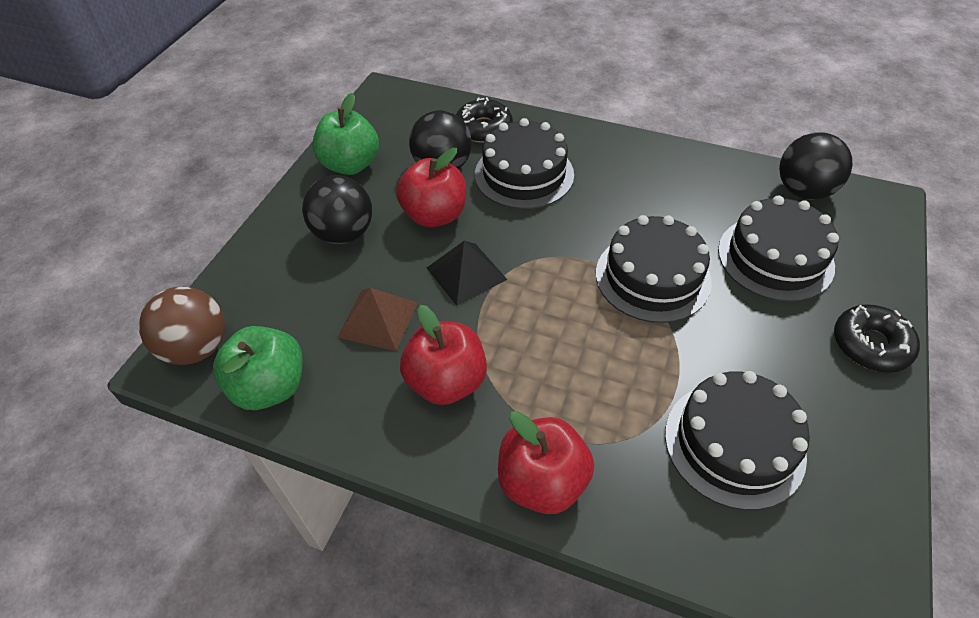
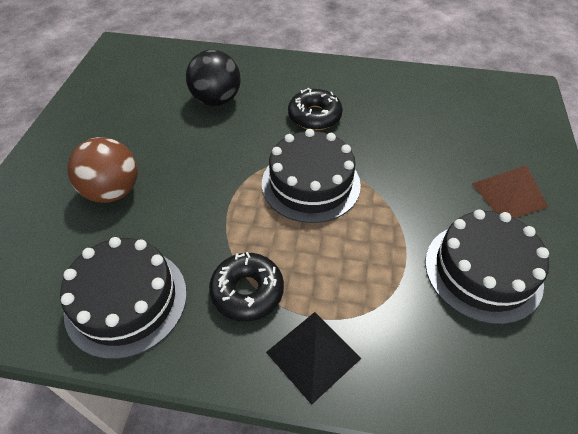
black ball: 3 -> 1
black cake: 4 -> 3
green apple: 2 -> 0
red apple: 3 -> 0

